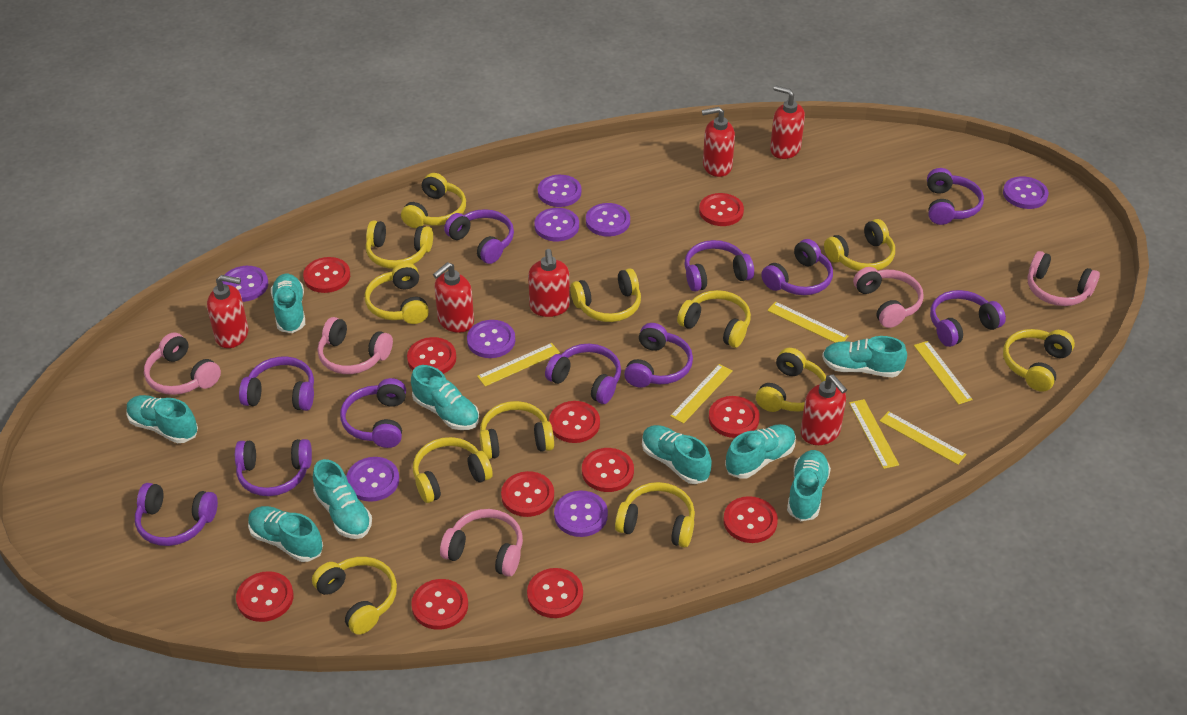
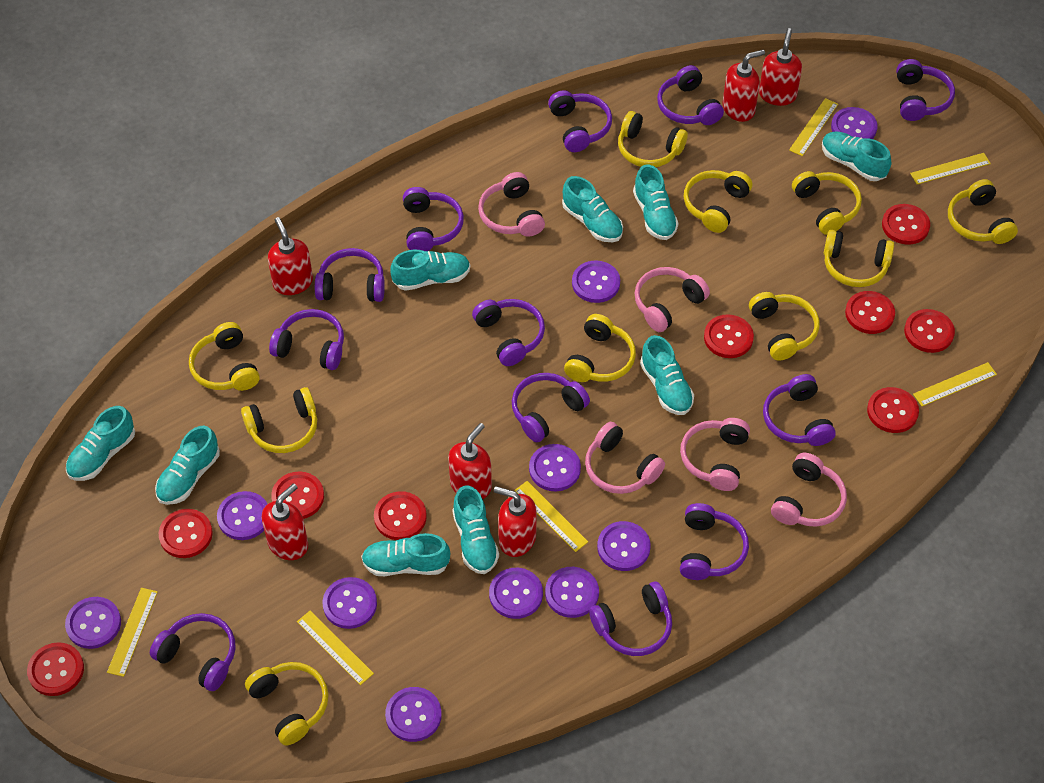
purple button: 8 -> 10
purple headphones: 11 -> 12
red button: 11 -> 9
yellow headphones: 12 -> 10

